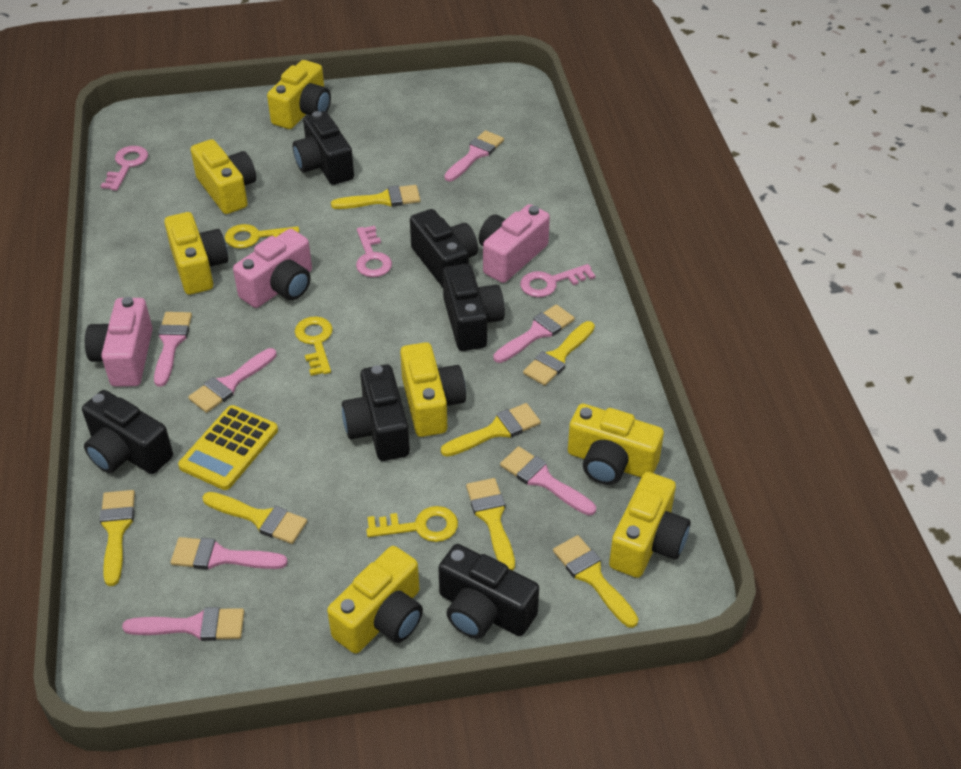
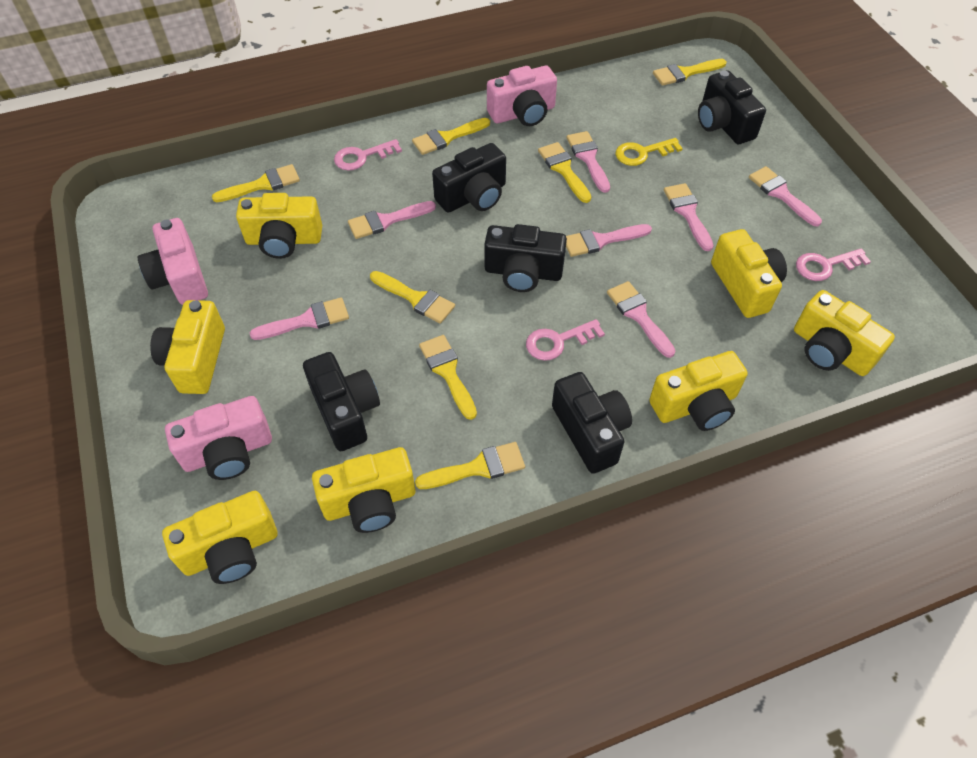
black camera: 6 -> 5
yellow calculator: 1 -> 0
yellow key: 3 -> 1

